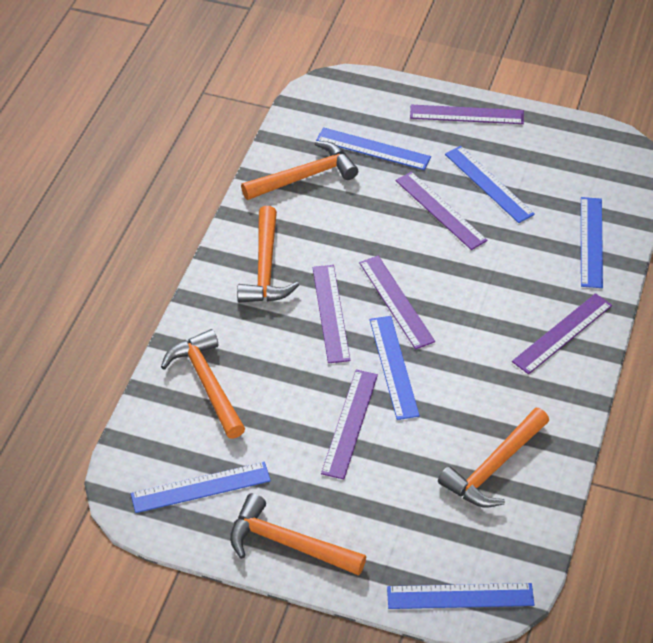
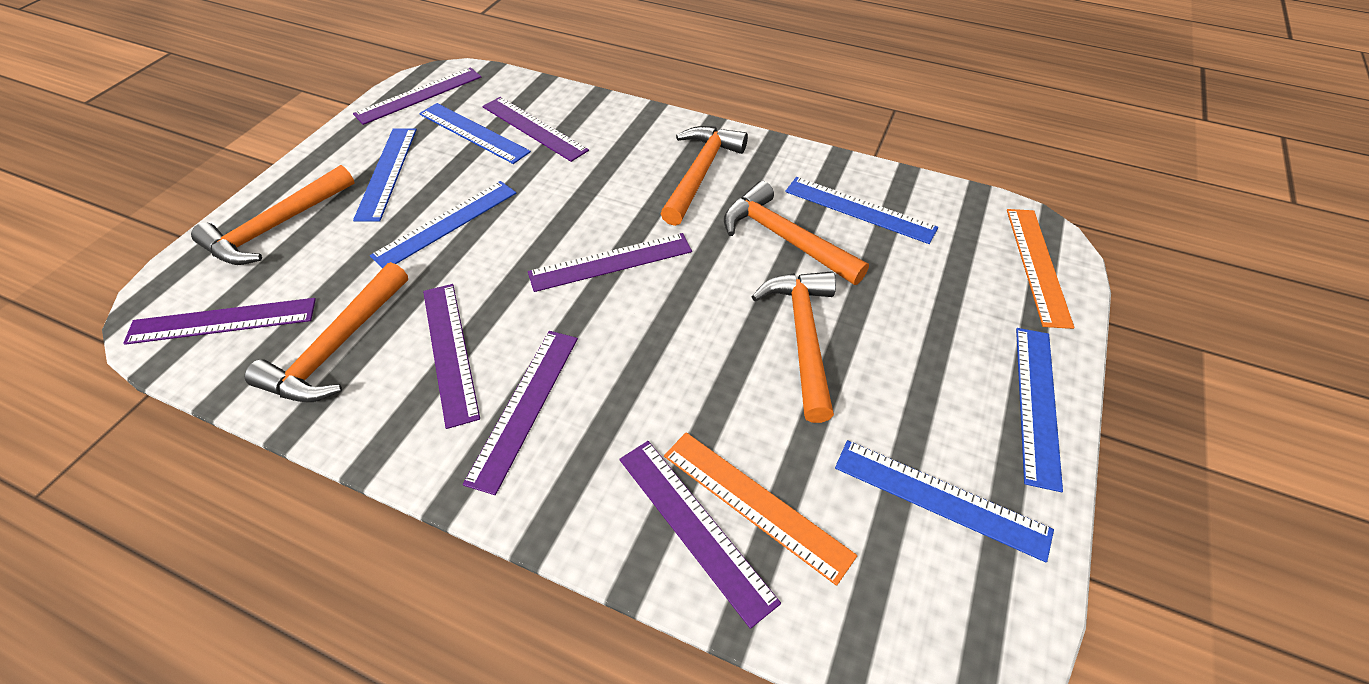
orange ruler: 0 -> 2
purple ruler: 6 -> 7

